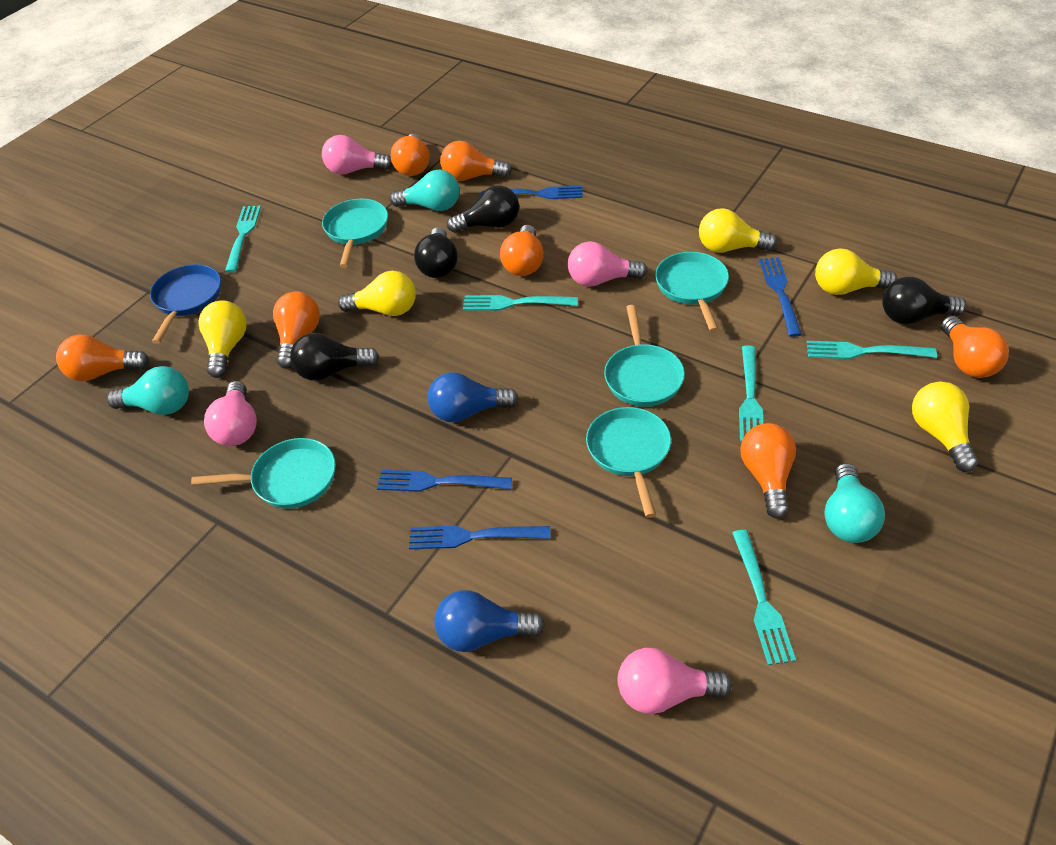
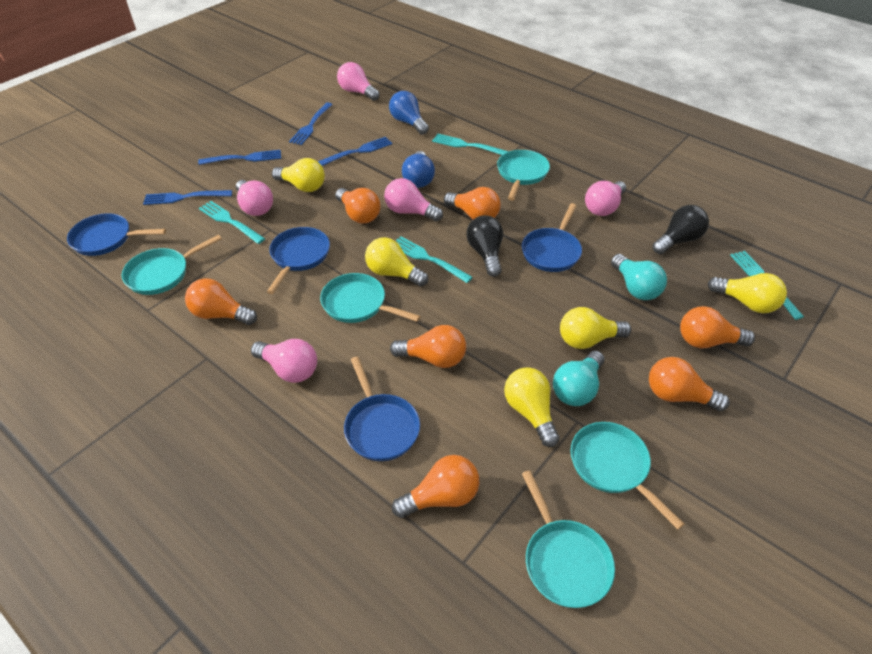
black light bulb: 4 -> 2
blue pan: 1 -> 4
pink light bulb: 4 -> 5
turquoise fork: 5 -> 4
turquoise light bulb: 3 -> 2

